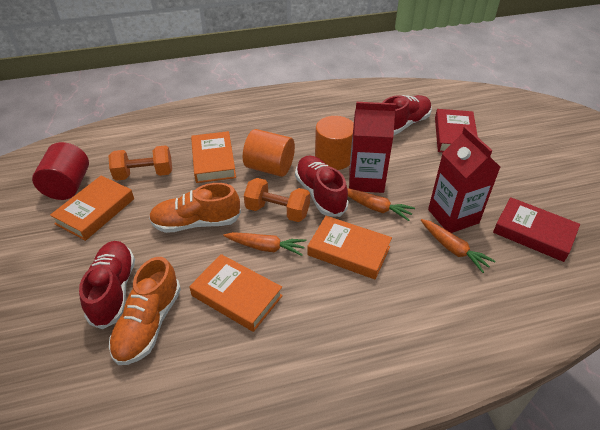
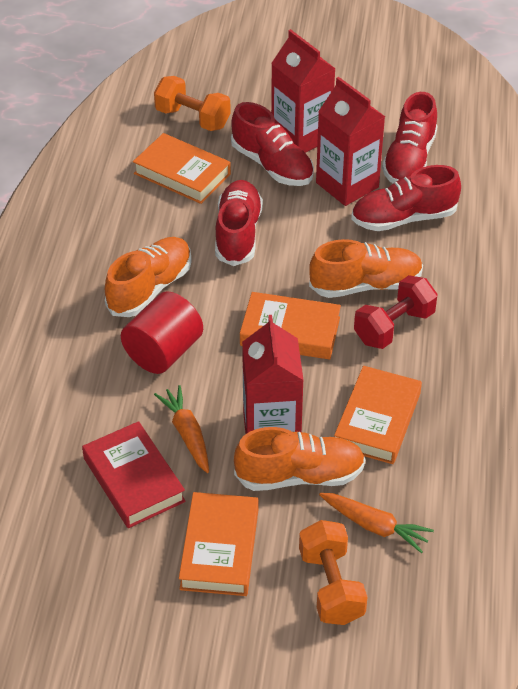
orange carrot: 3 -> 2
orange cylinder: 2 -> 0
orange shoe: 2 -> 3
red book: 2 -> 1
red carton: 2 -> 3
red dumbbell: 0 -> 1
red shoe: 3 -> 4

